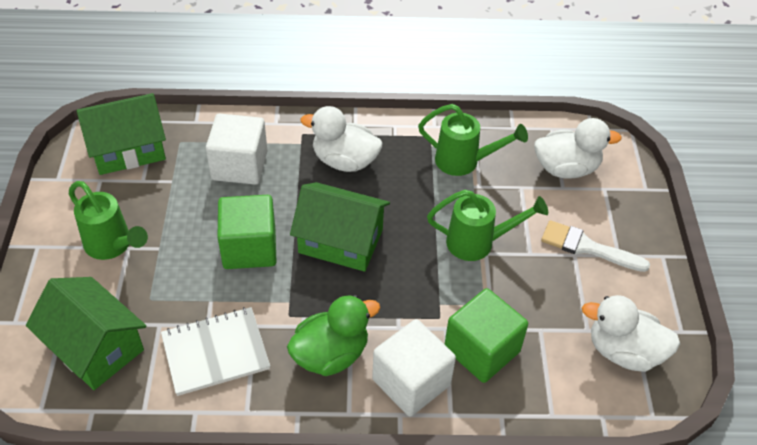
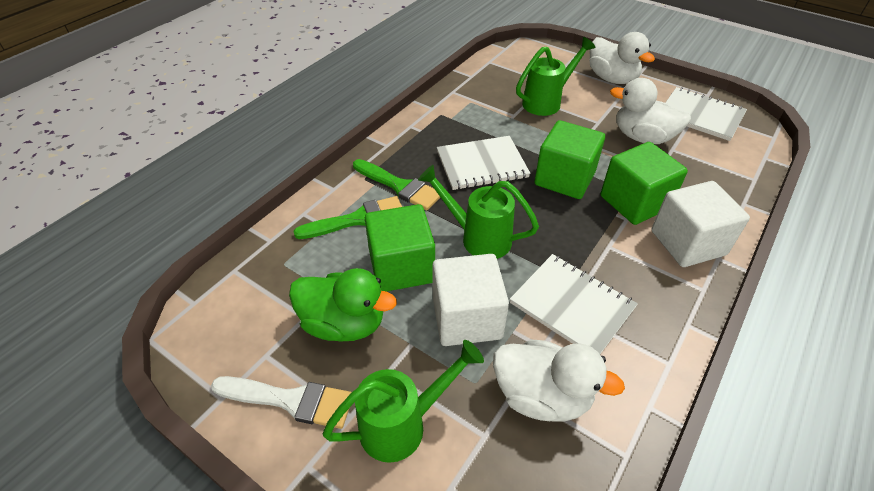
green brush: 0 -> 2
green cube: 2 -> 3
green house: 3 -> 0
white notebook: 1 -> 3

